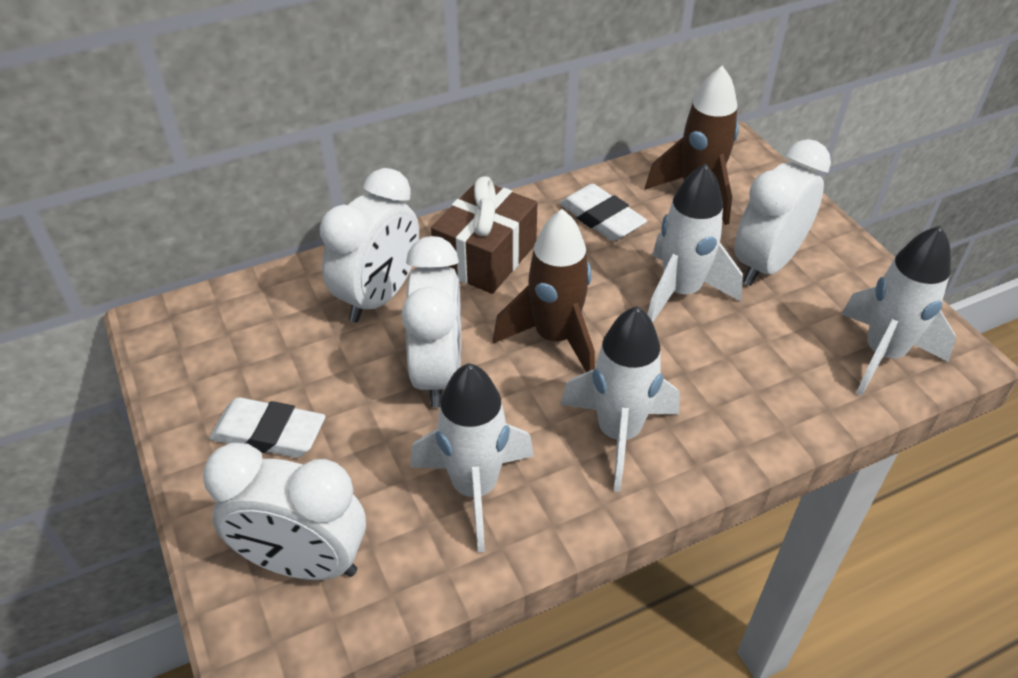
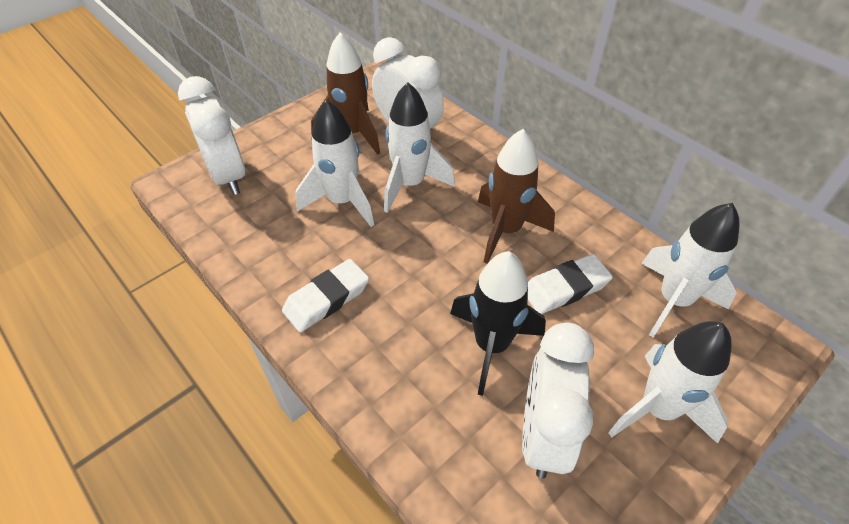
black rocket: 0 -> 1
brown gift: 1 -> 0
white clock: 4 -> 3

